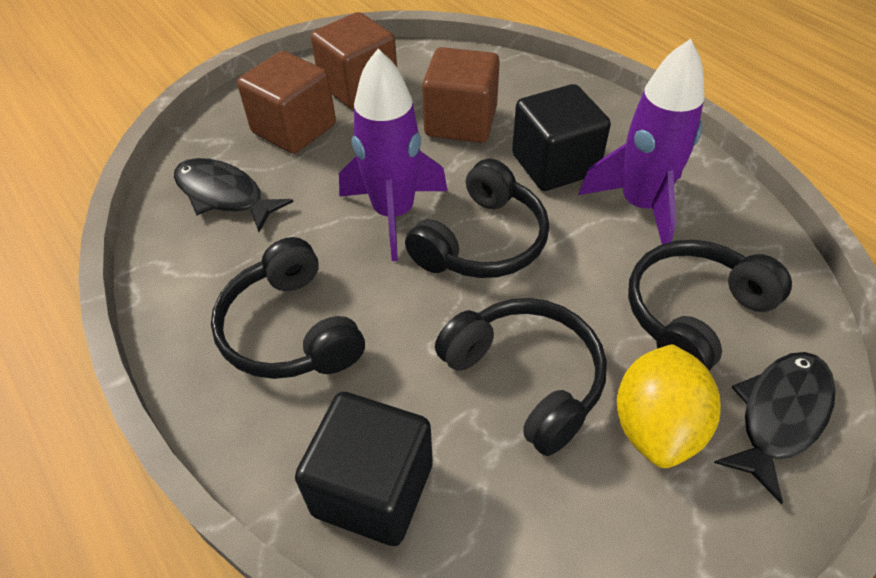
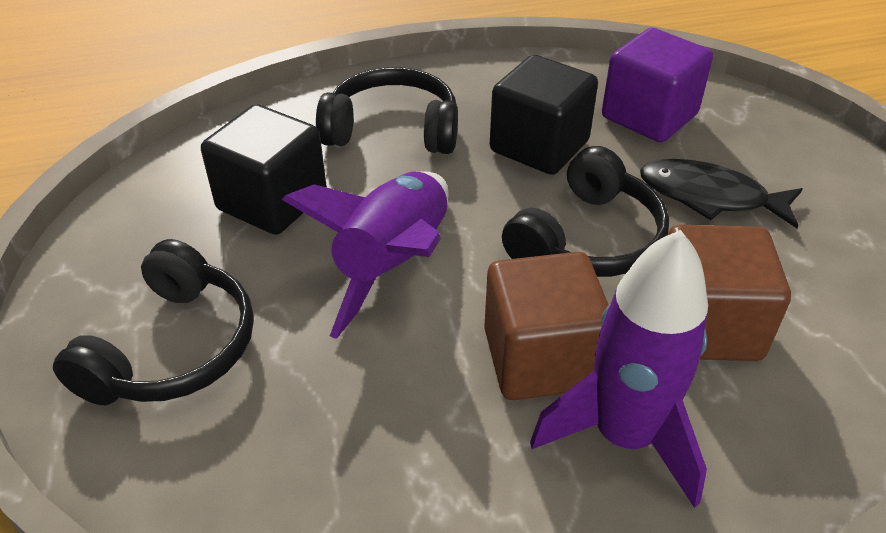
black fish: 2 -> 1
black headphones: 4 -> 3
brown cube: 3 -> 2
purple cube: 0 -> 1
yellow lemon: 1 -> 0

